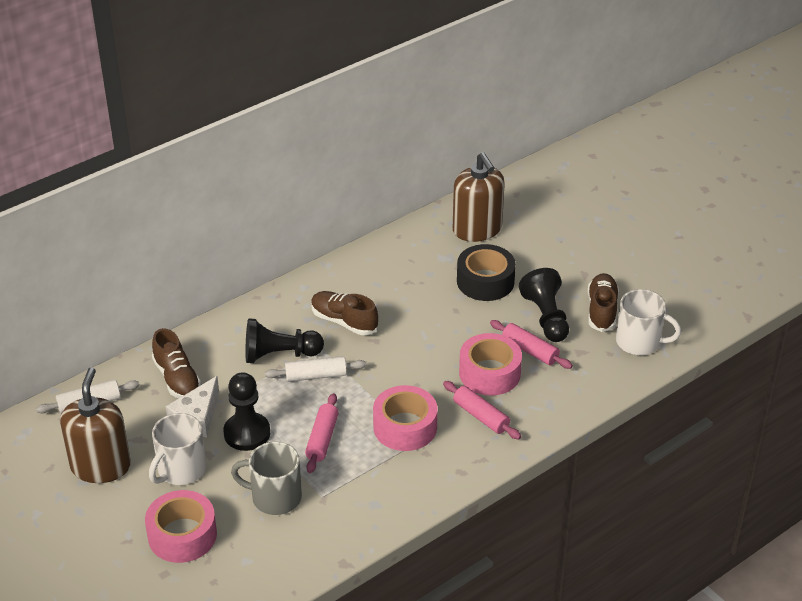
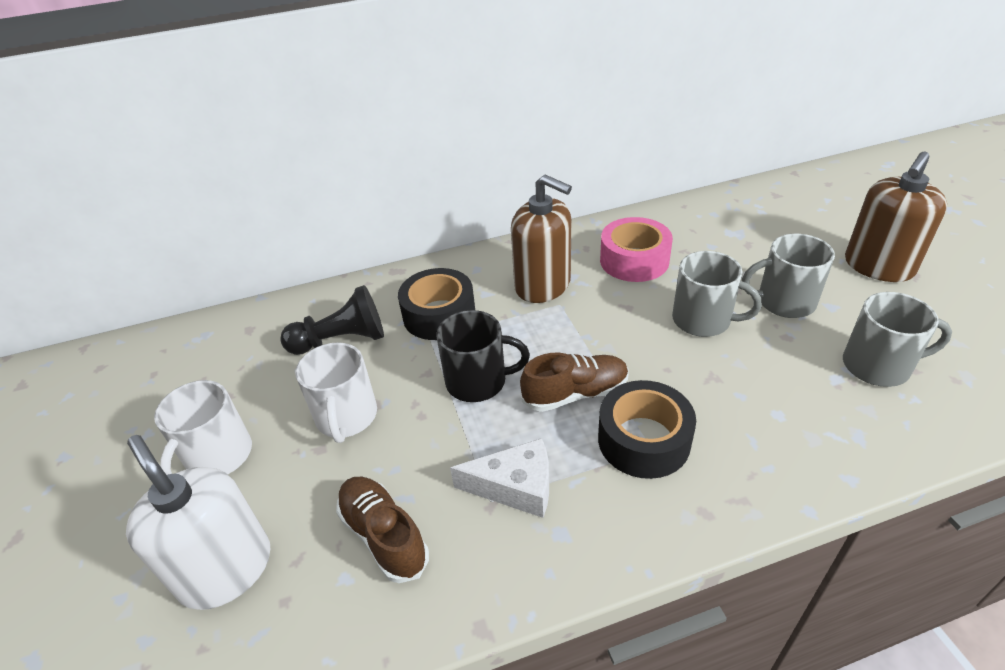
black mug: 0 -> 1
black pawn: 3 -> 1
black tape: 1 -> 2
brown shoe: 3 -> 2
grey mug: 1 -> 3
pink rolling pin: 3 -> 0
pink tape: 3 -> 1
white rolling pin: 2 -> 0
white soap dispenser: 0 -> 1

